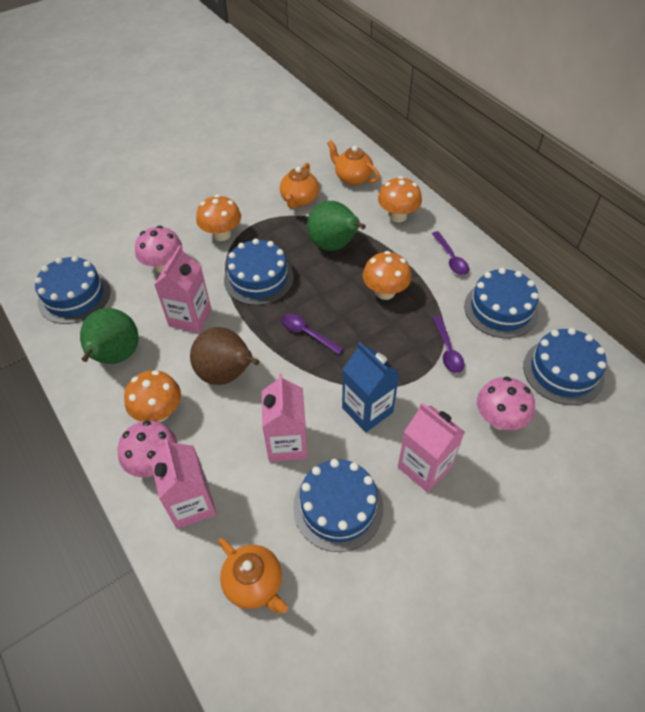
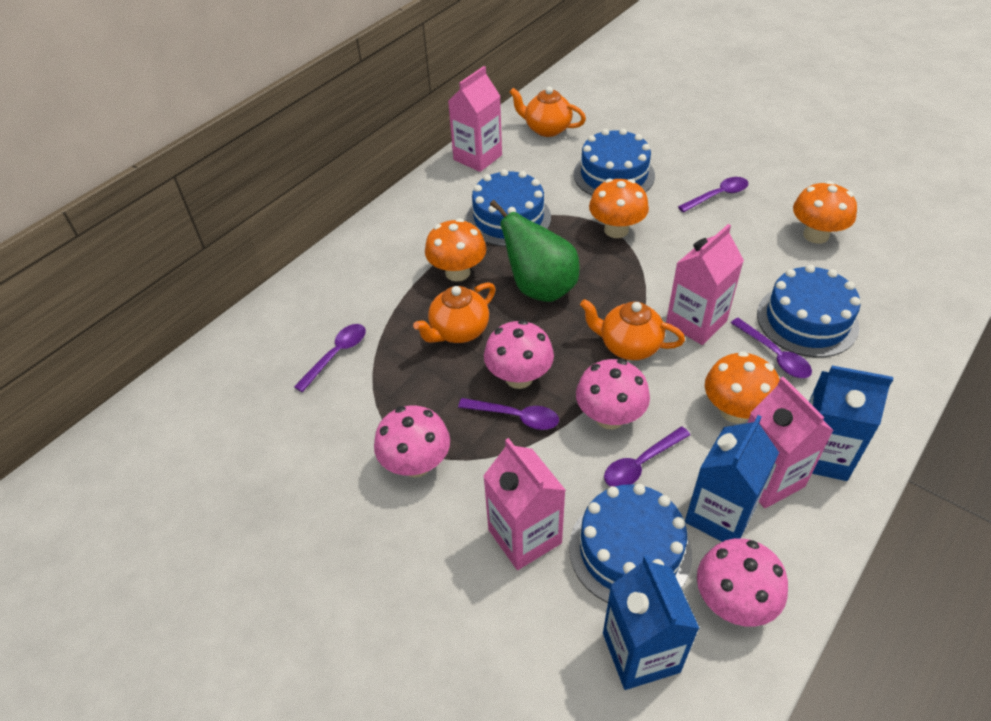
blue cake: 5 -> 4
blue carton: 1 -> 3
brown pear: 1 -> 0
green pear: 2 -> 1
pink mushroom: 3 -> 4
purple spoon: 3 -> 5

